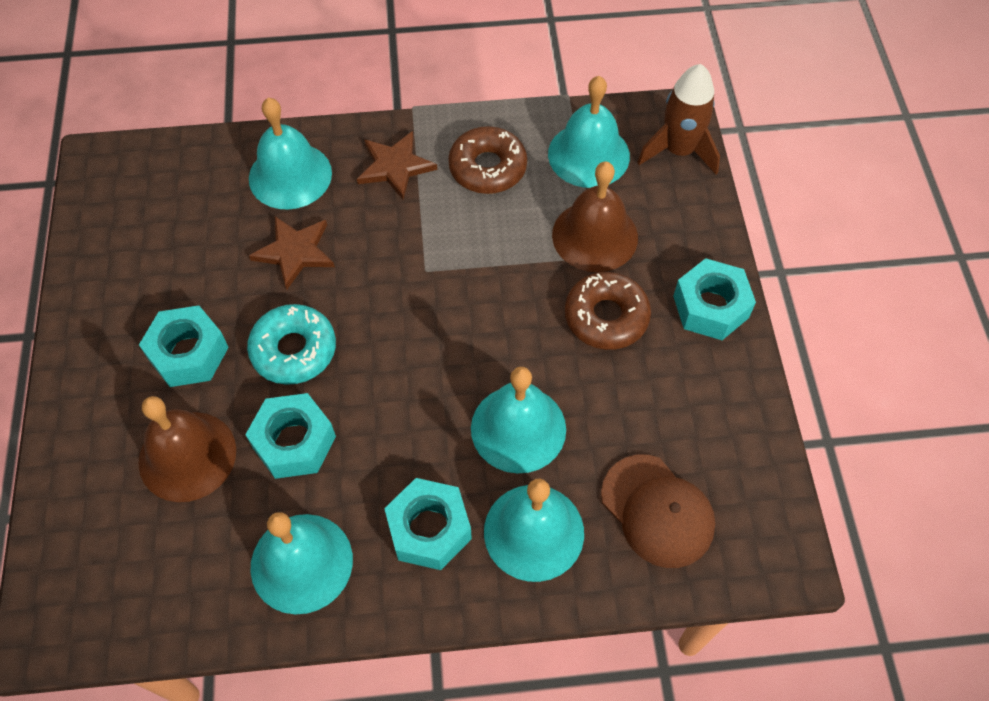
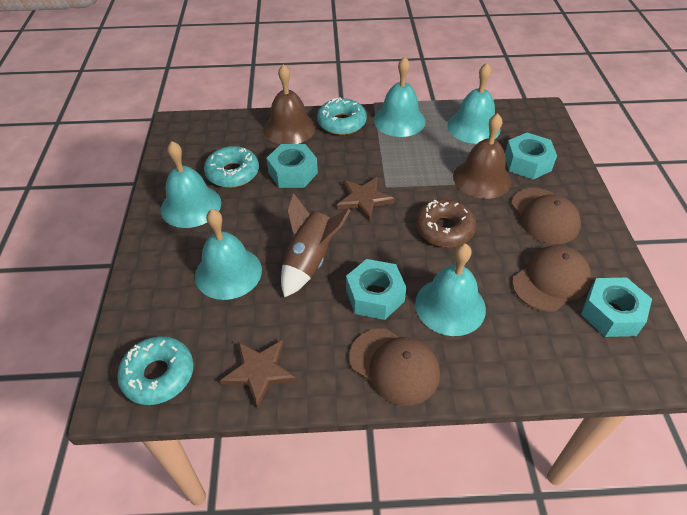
brown cap: 1 -> 3
brown donut: 2 -> 1
turquoise donut: 1 -> 3

